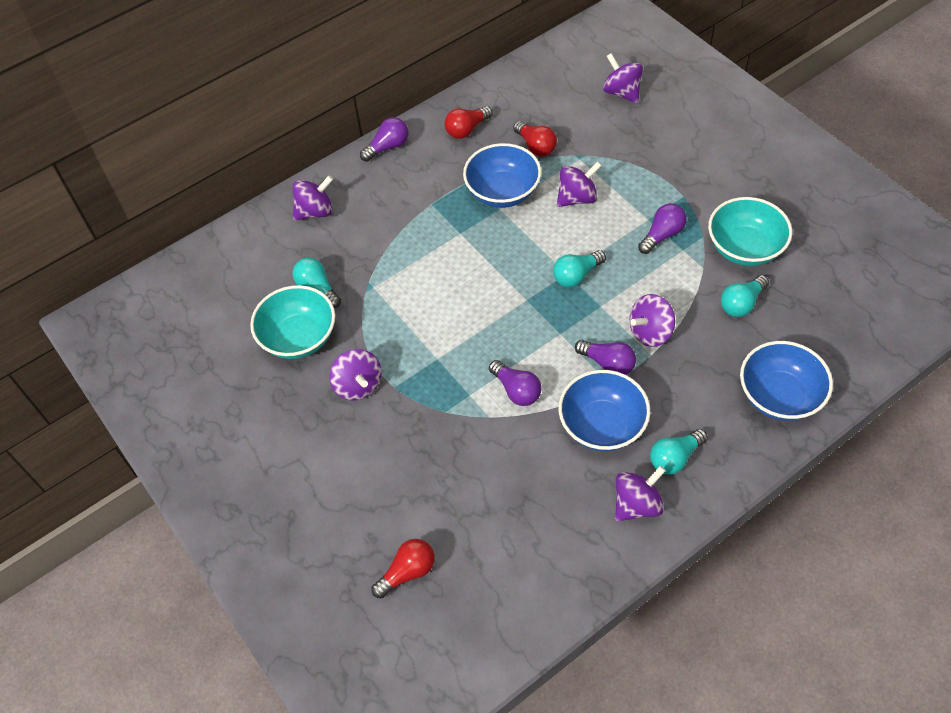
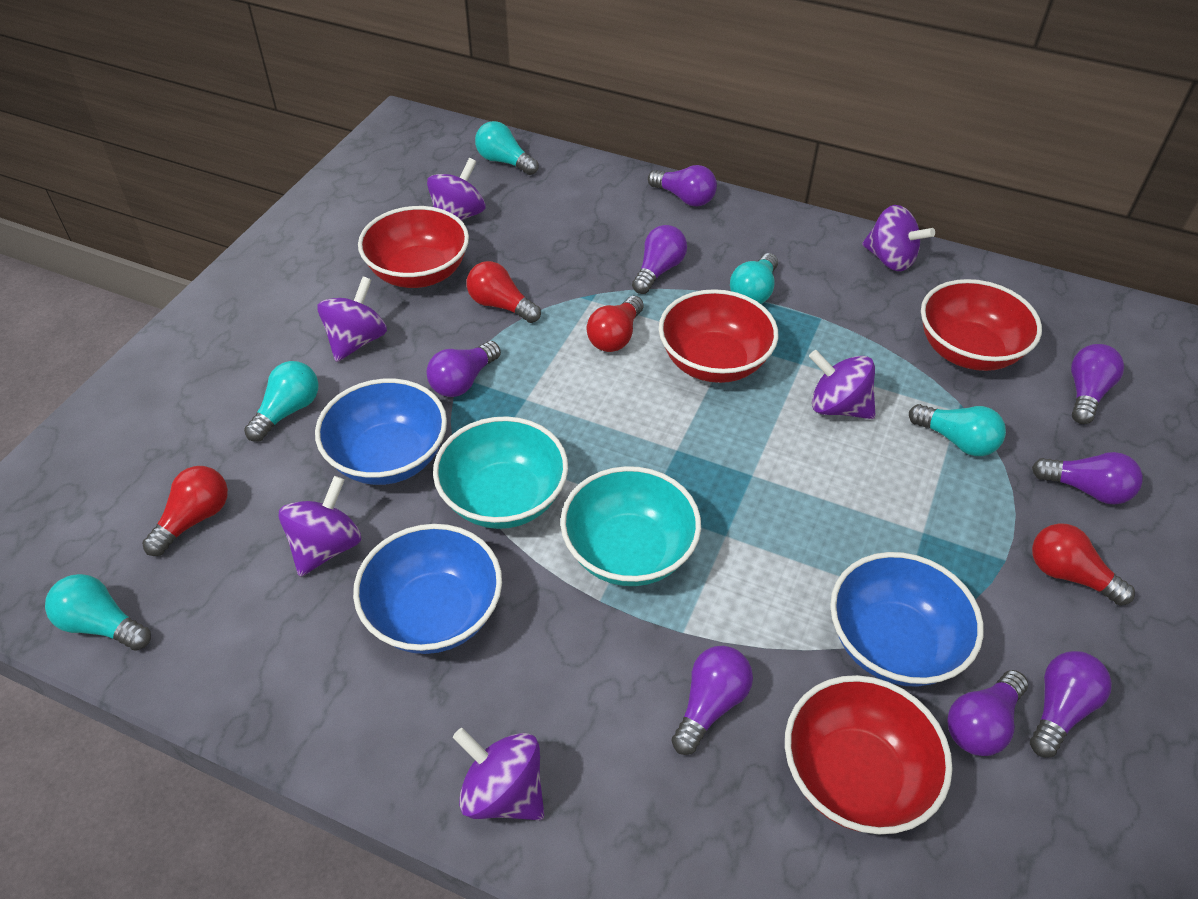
purple light bulb: 4 -> 8
red bowl: 0 -> 4
red light bulb: 3 -> 4
turquoise light bulb: 4 -> 5

